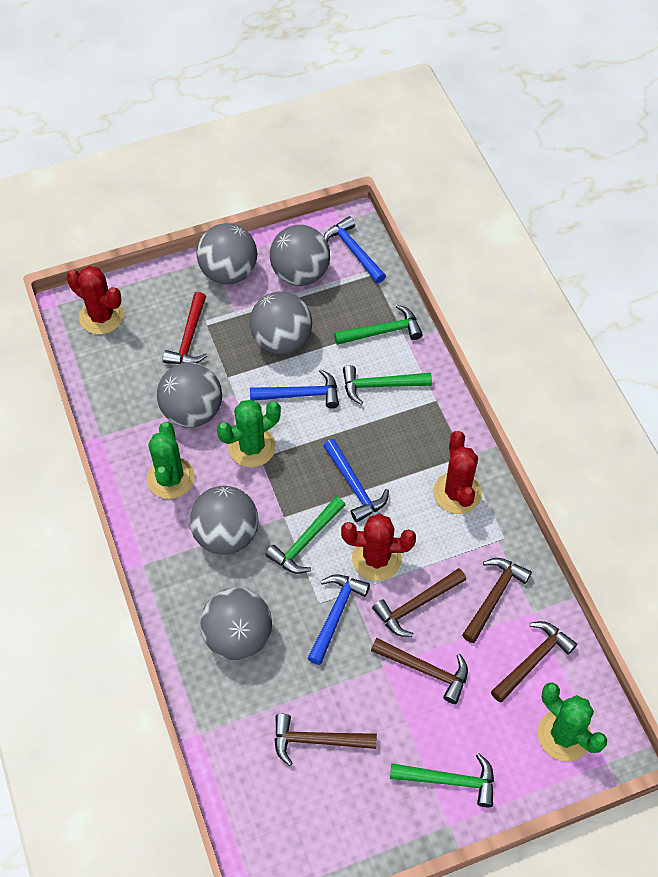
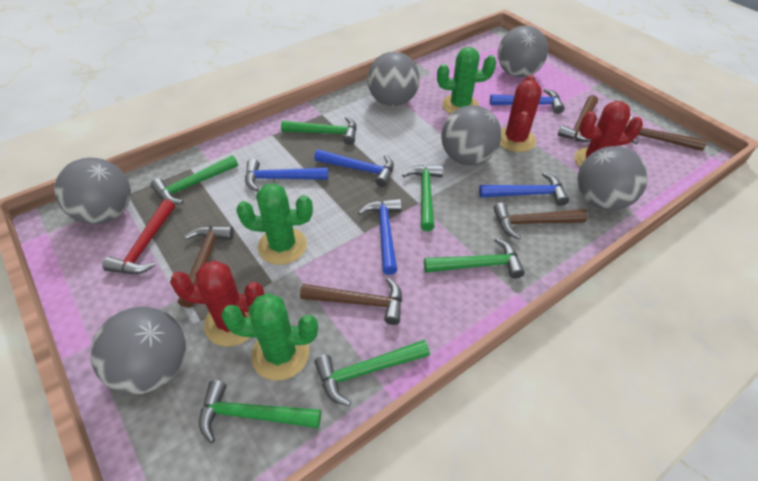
blue hammer: 4 -> 5
green hammer: 4 -> 6

